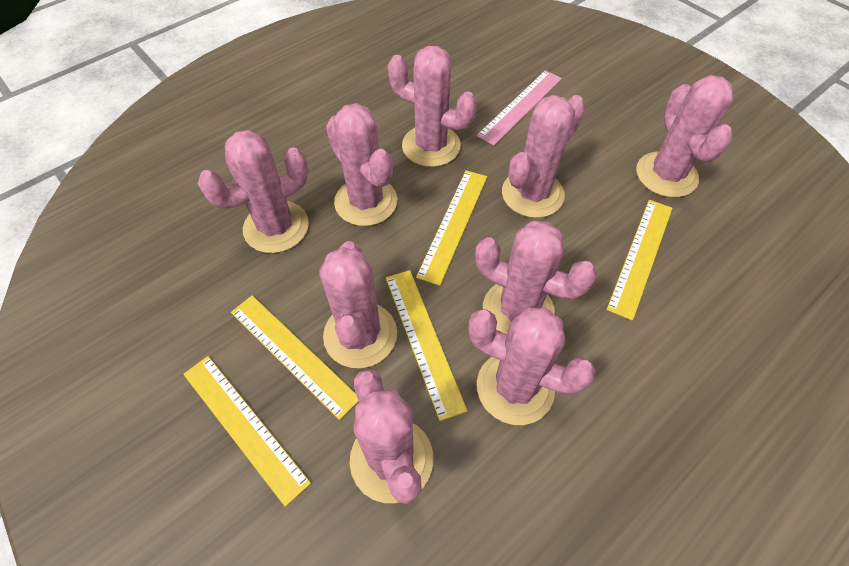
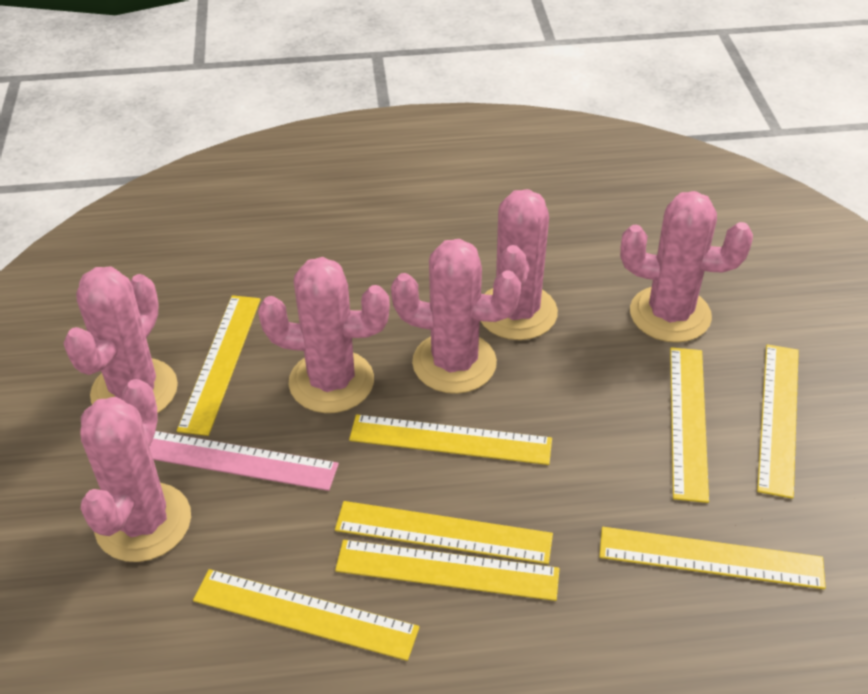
pink cactus: 9 -> 6
yellow ruler: 5 -> 8

